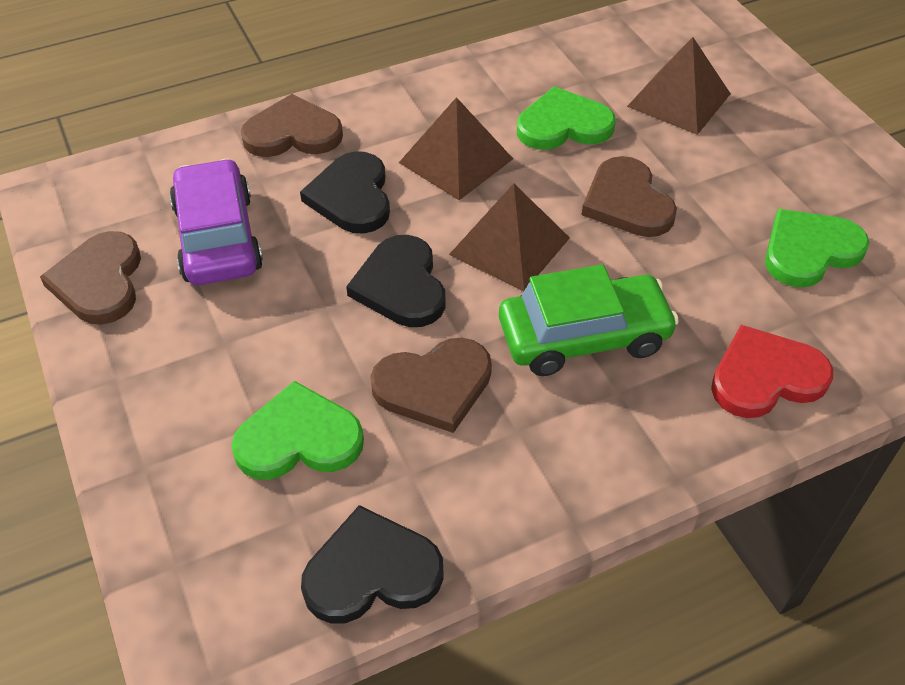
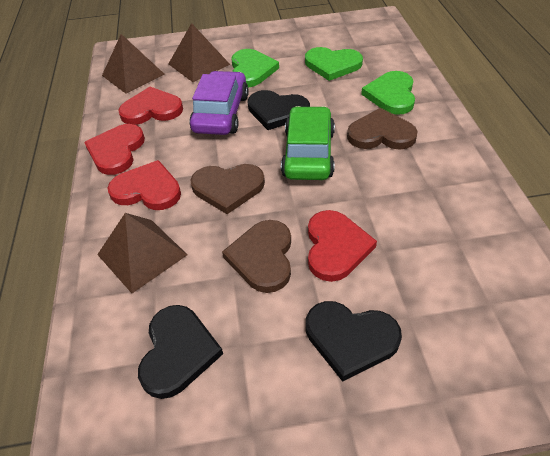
brown heart: 4 -> 3
red heart: 1 -> 4

